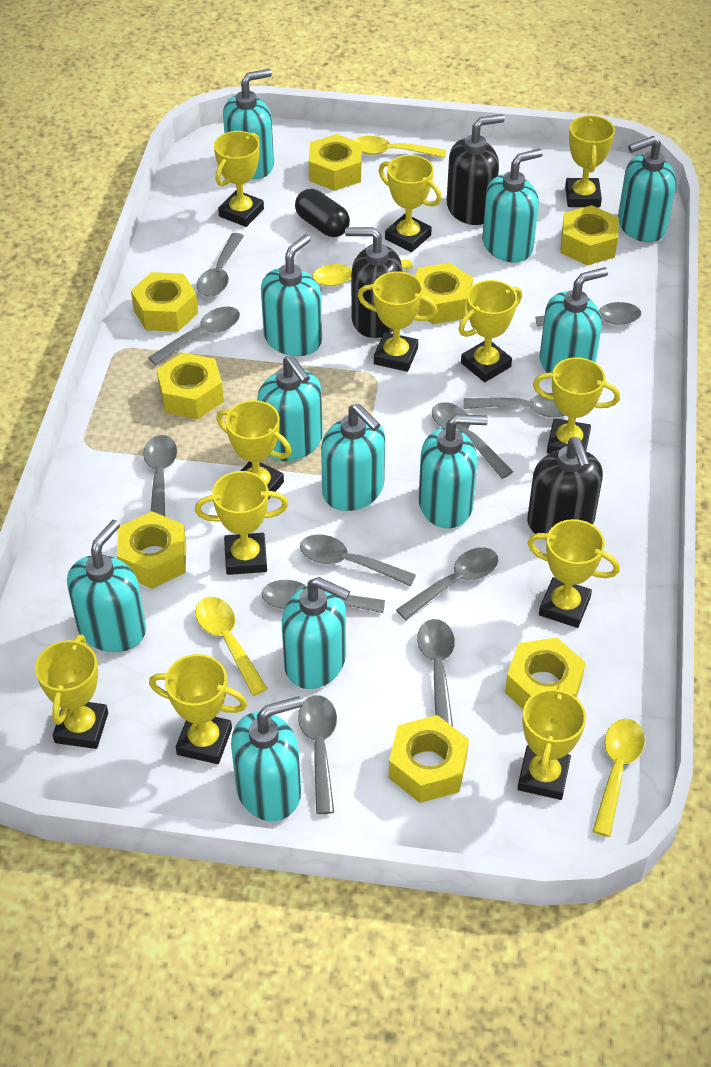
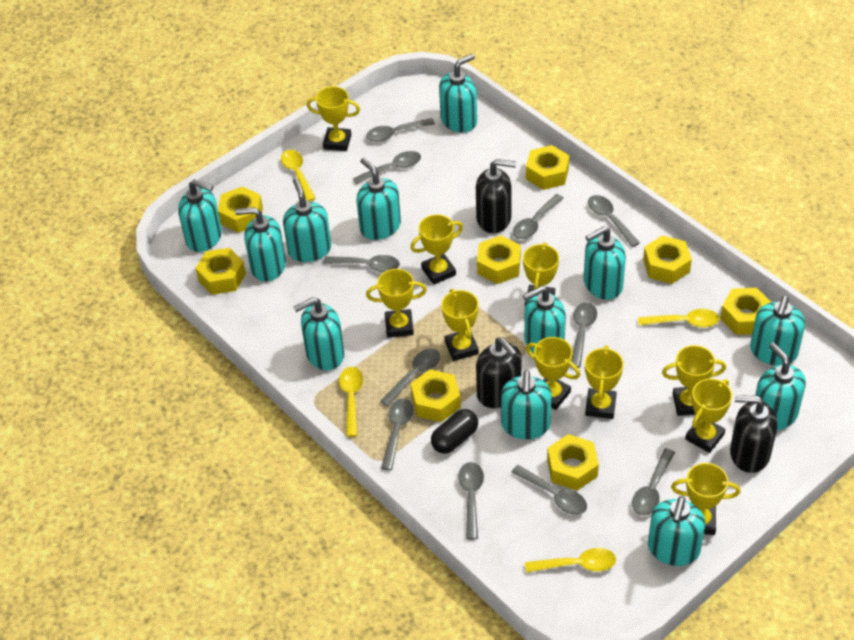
turquoise soap dispenser: 11 -> 12
yellow trophy: 12 -> 10

